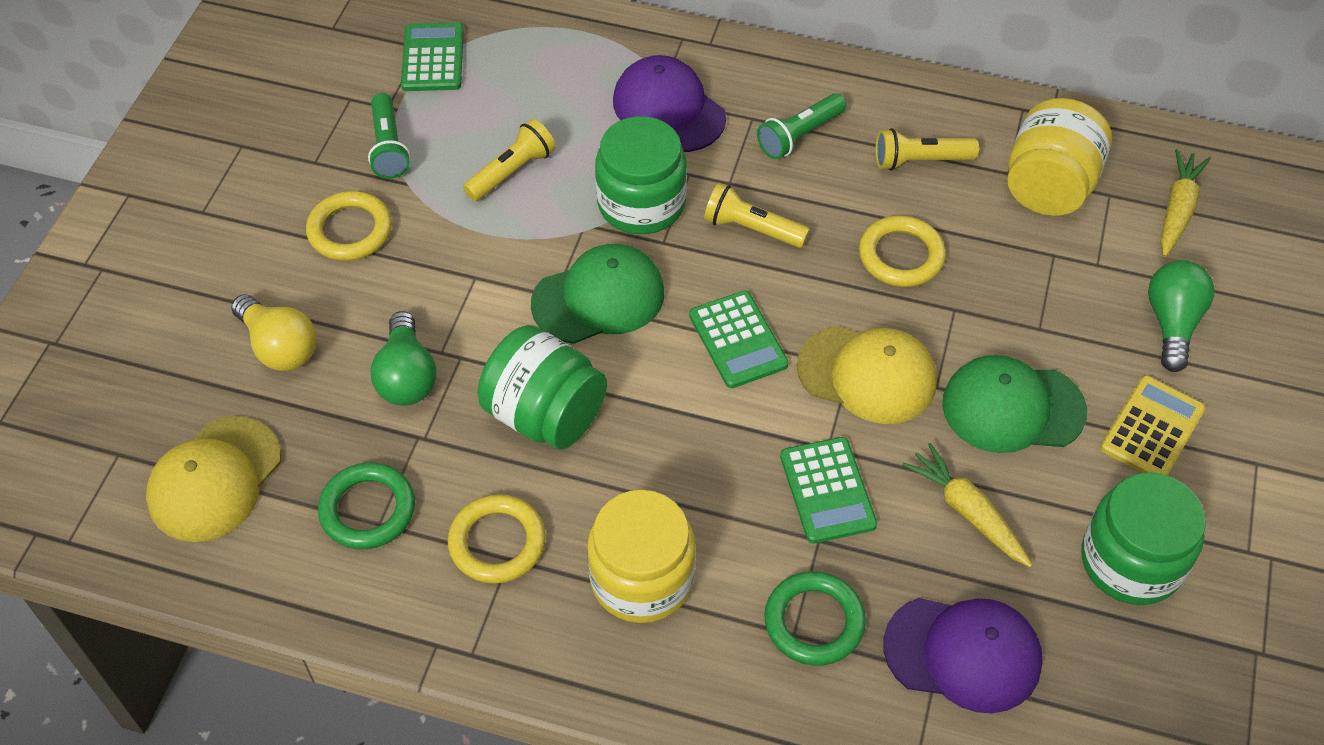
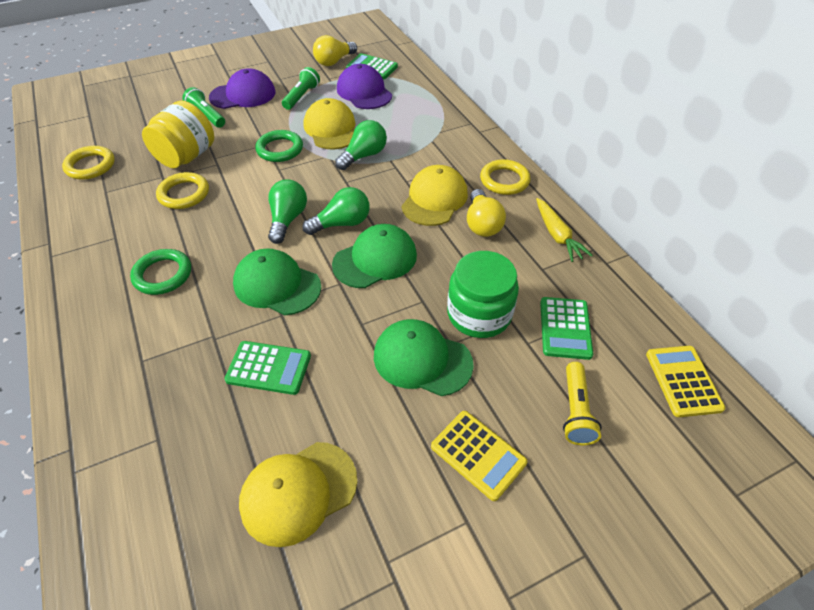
green cap: 2 -> 3
green jar: 3 -> 1
green light bulb: 2 -> 3
yellow calculator: 1 -> 2
yellow cap: 2 -> 3
yellow carrot: 2 -> 1
yellow flashlight: 3 -> 1
yellow jar: 2 -> 1
yellow light bulb: 1 -> 2

